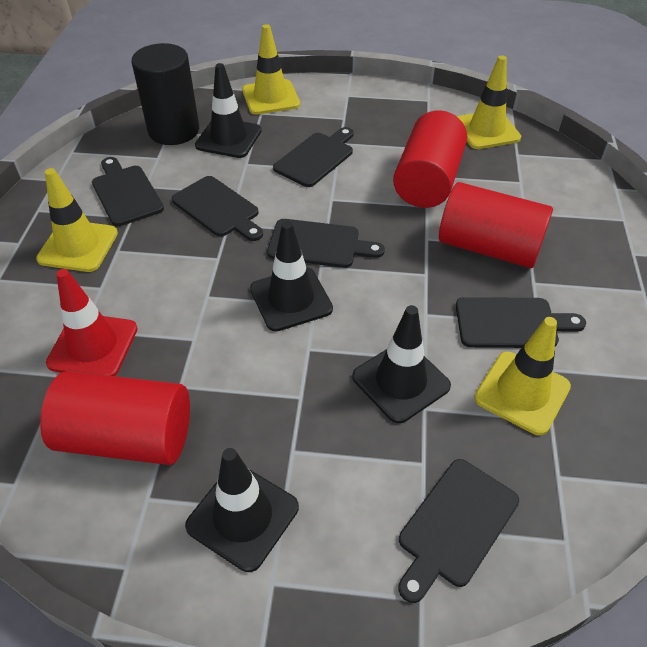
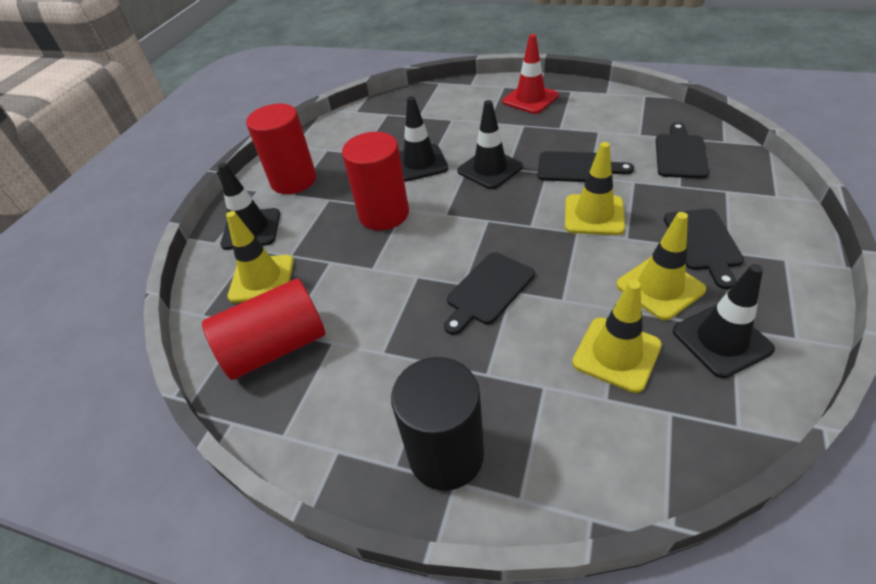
black cutting board: 6 -> 4

